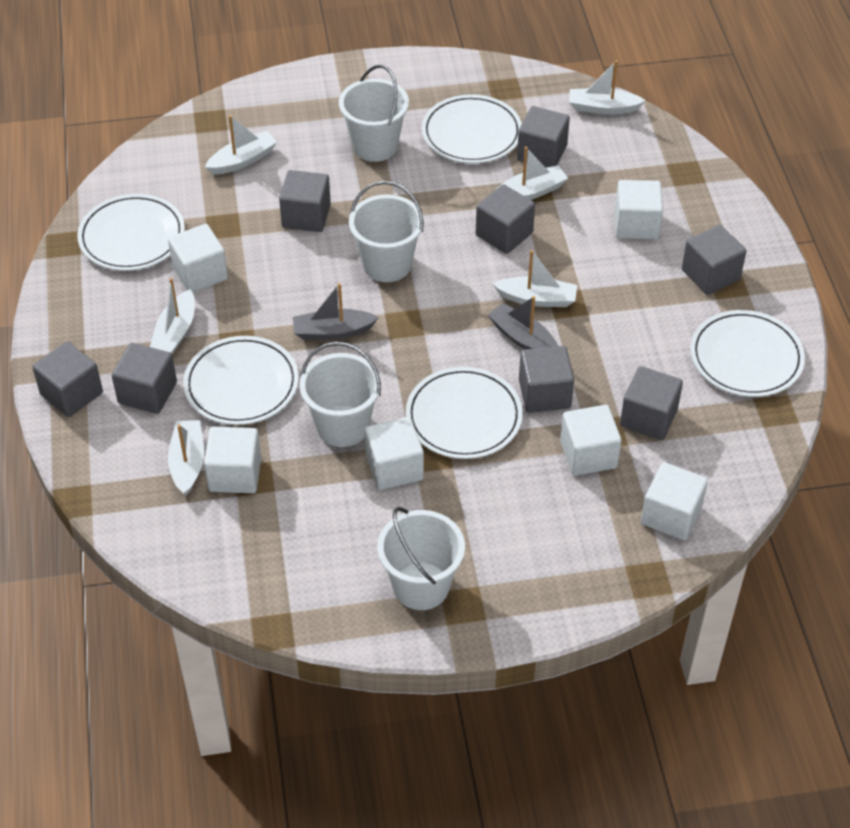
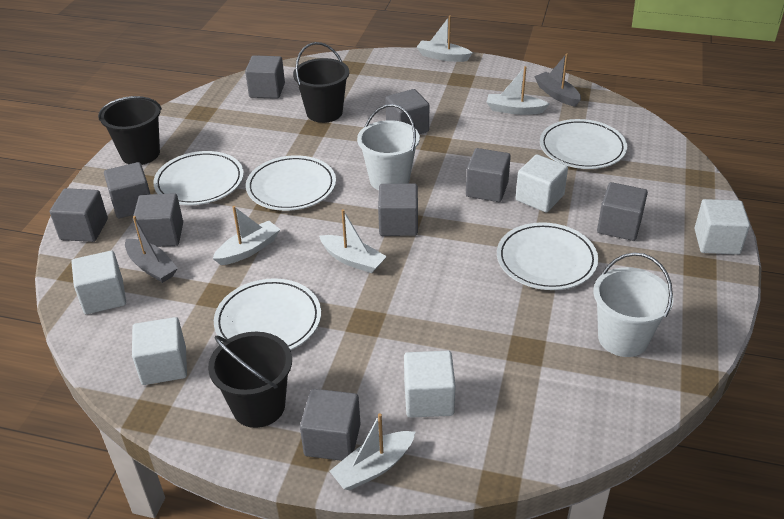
black bucket: 0 -> 3
grey cube: 8 -> 9
white boat: 6 -> 5
white bucket: 4 -> 2
white cube: 6 -> 5

